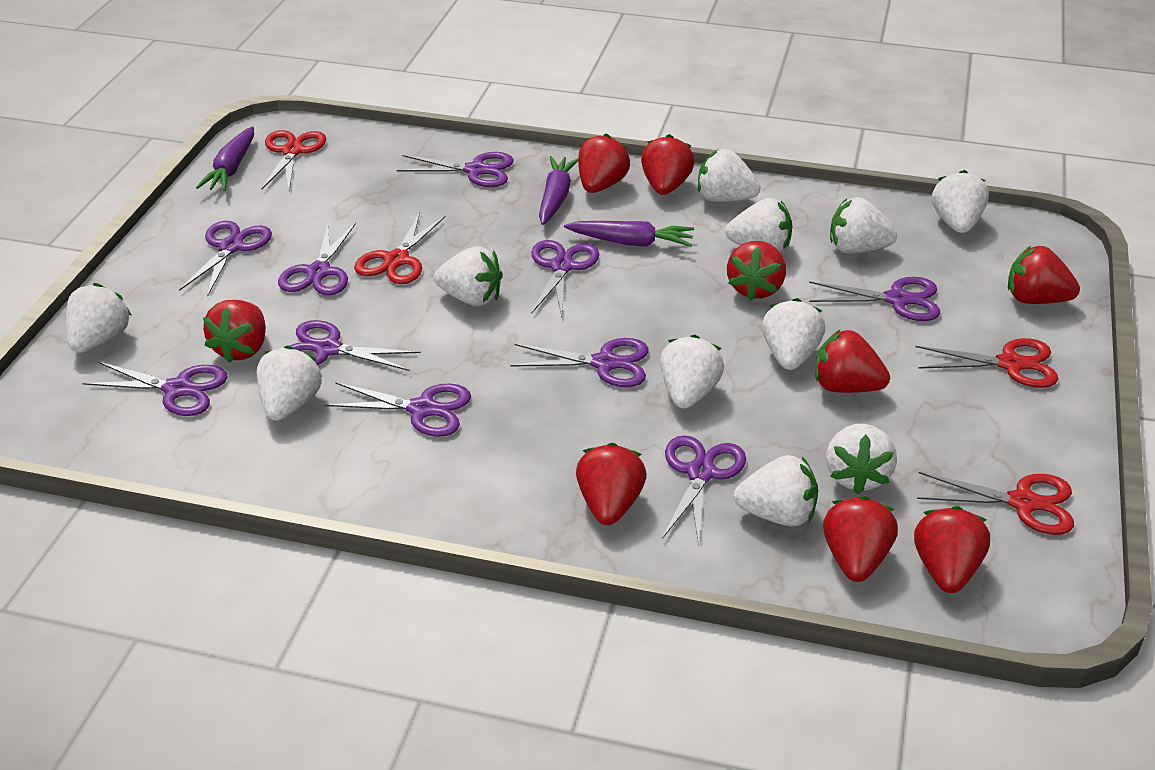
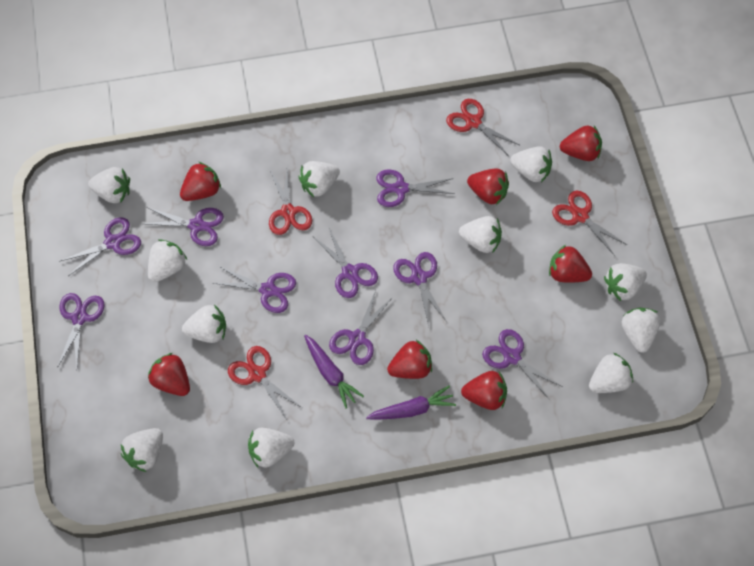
purple carrot: 3 -> 2
purple scissors: 10 -> 9
red strawberry: 9 -> 7

